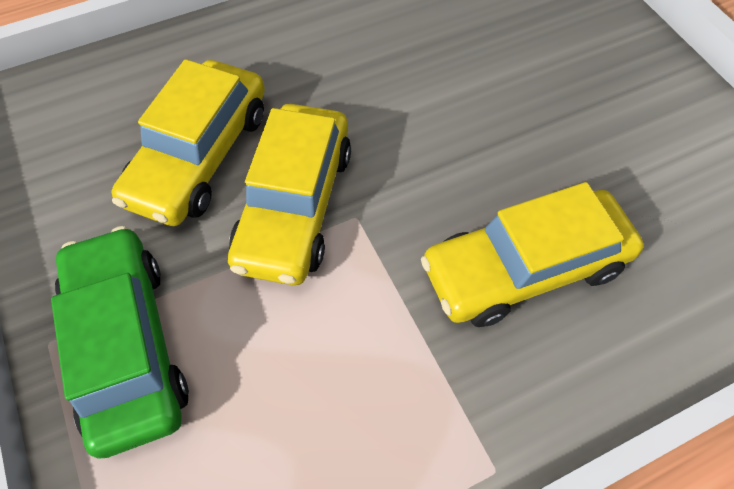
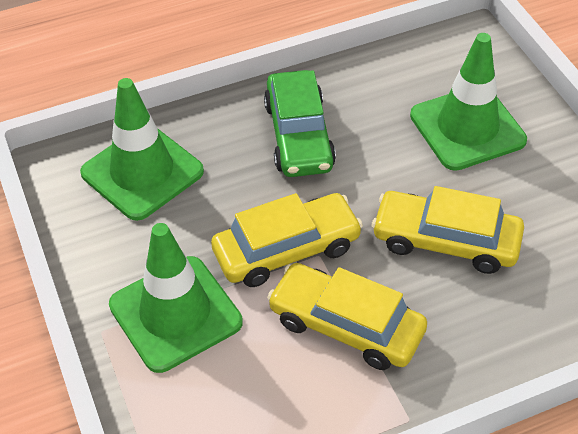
green traffic cone: 0 -> 3

